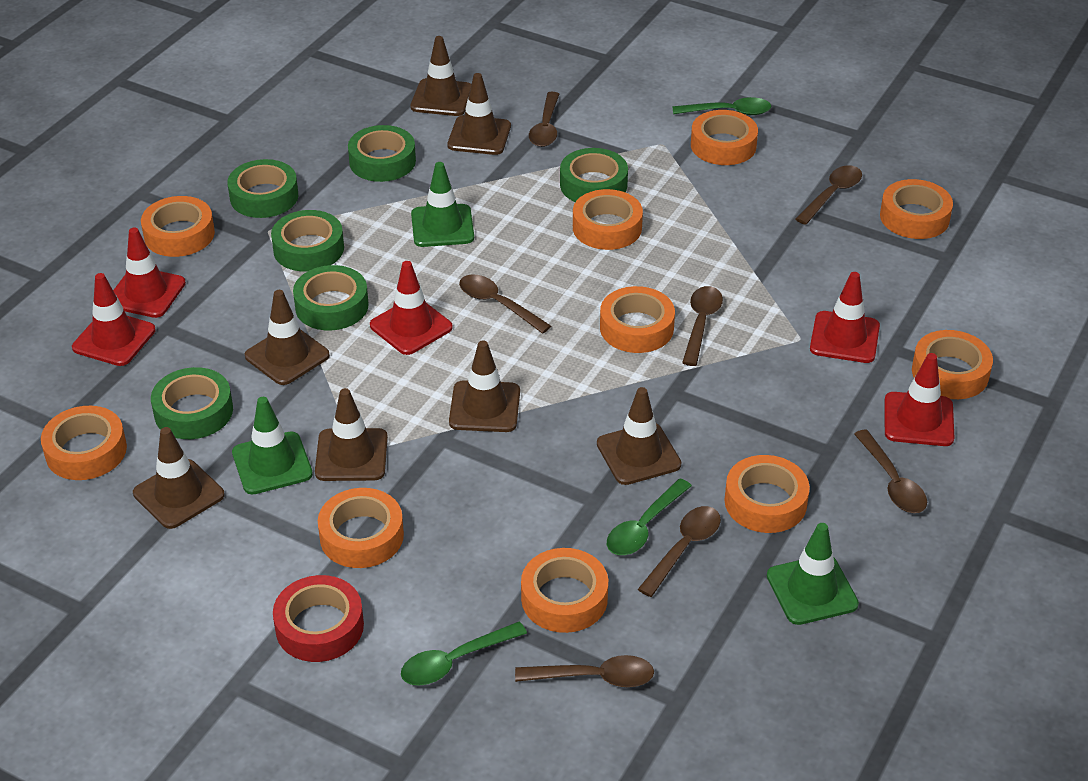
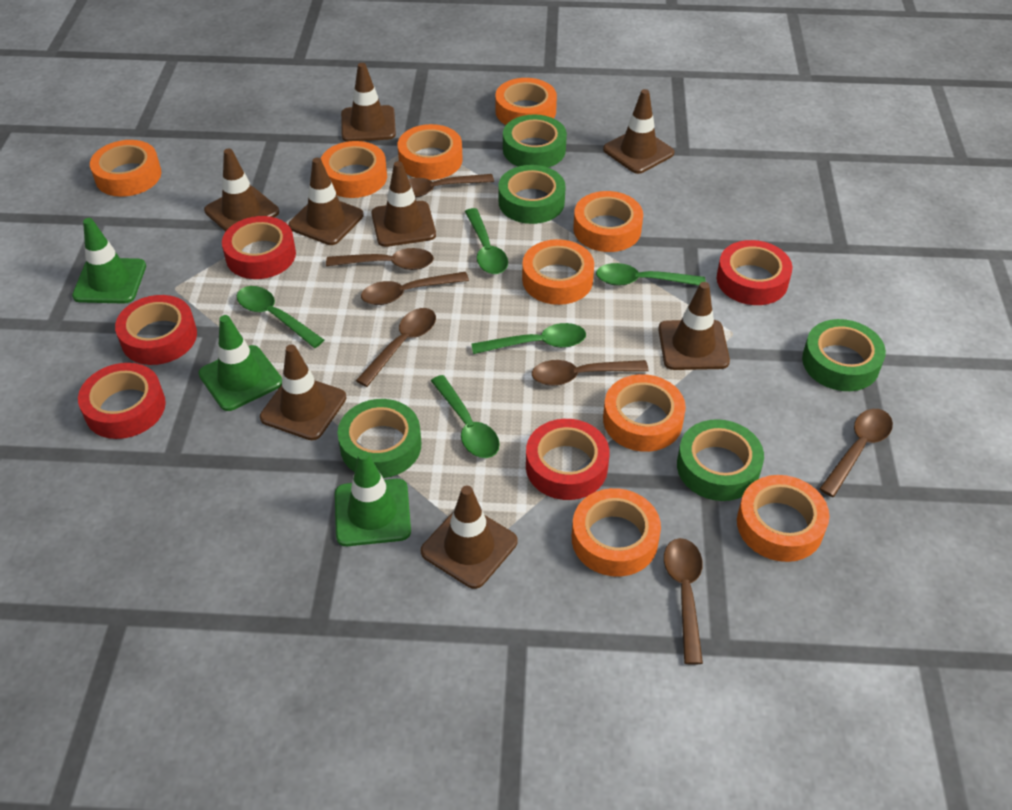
brown traffic cone: 7 -> 8
green spoon: 3 -> 5
green tape: 6 -> 5
orange tape: 10 -> 9
red tape: 1 -> 5
red traffic cone: 5 -> 0

